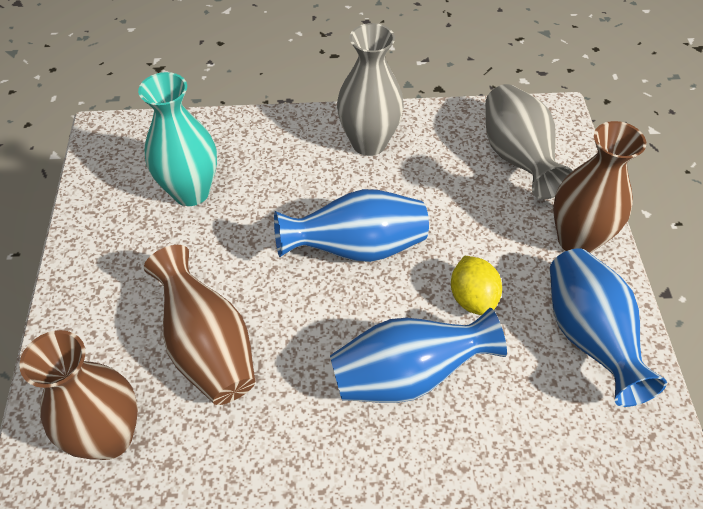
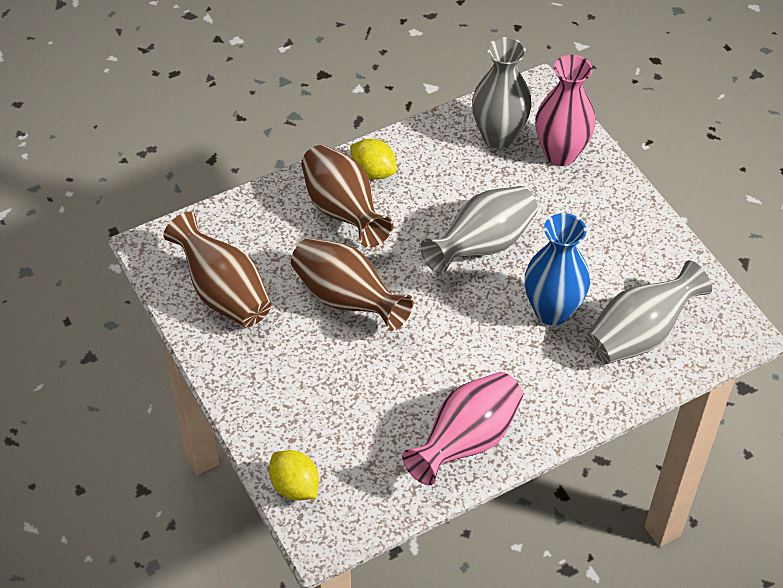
blue vase: 3 -> 1
grey vase: 2 -> 3
pink vase: 0 -> 2
turquoise vase: 1 -> 0
yellow lemon: 1 -> 2

